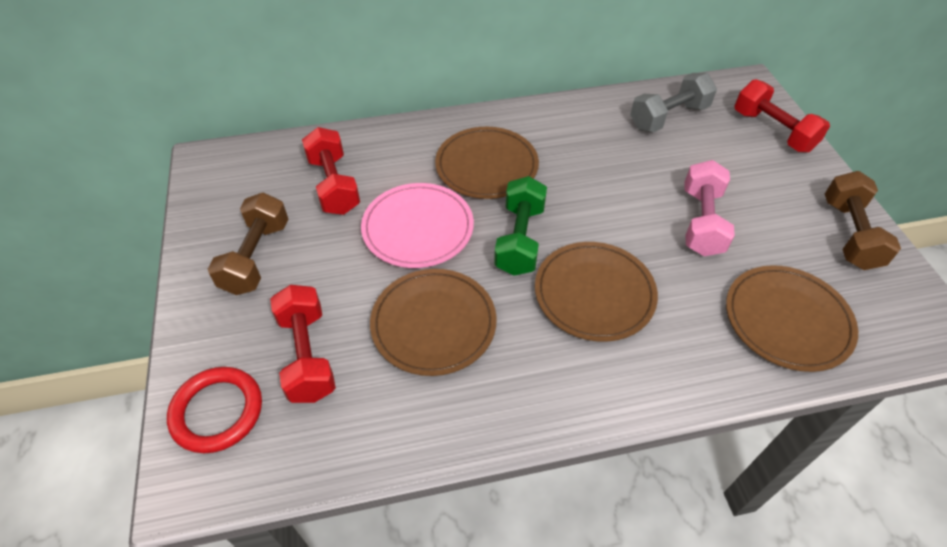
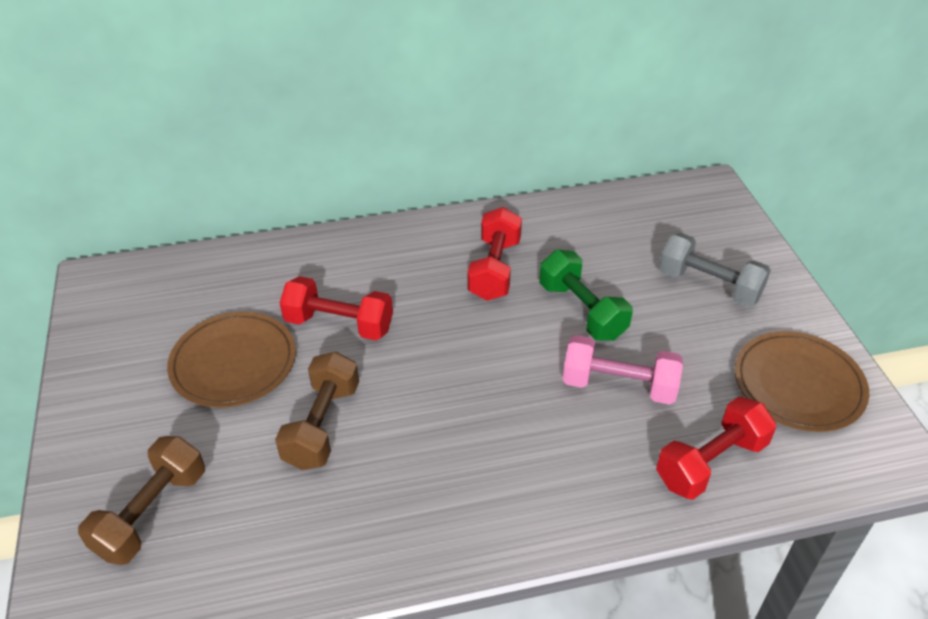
brown plate: 4 -> 2
pink plate: 1 -> 0
red ring: 1 -> 0

